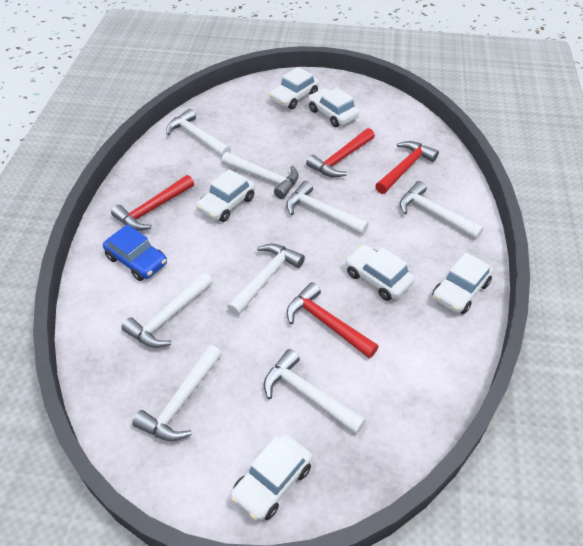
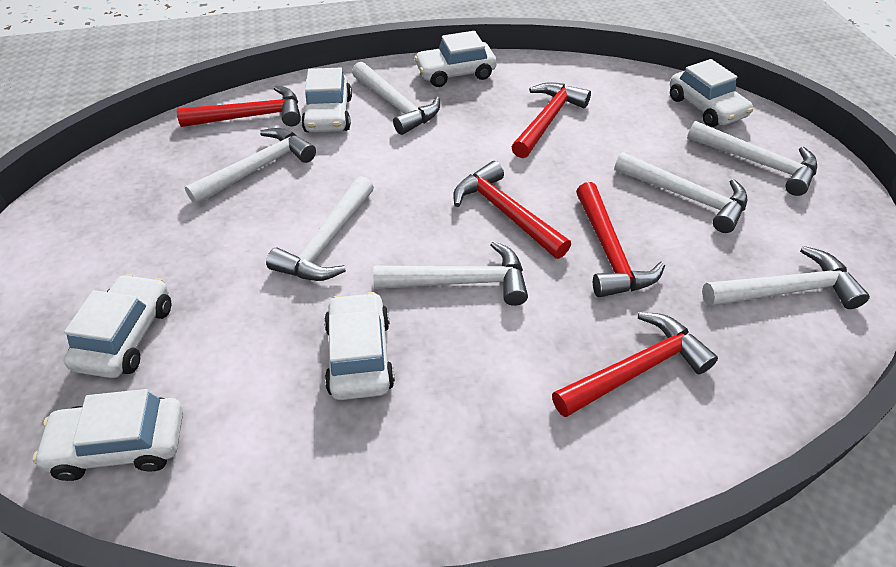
blue car: 1 -> 0
red hammer: 4 -> 5
white hammer: 8 -> 7

